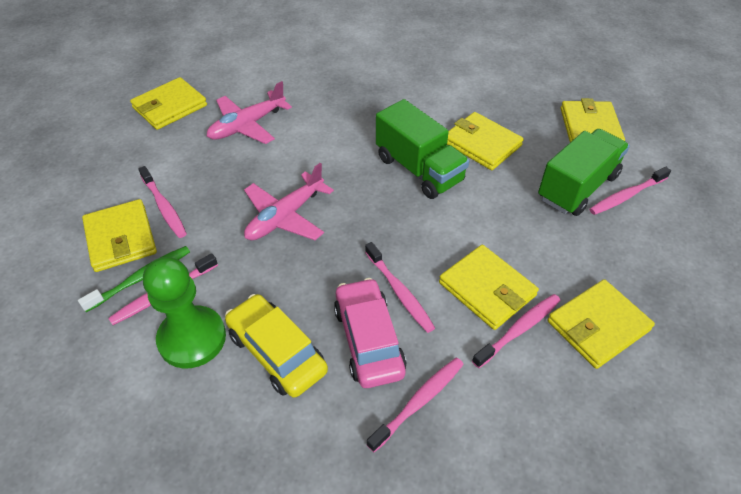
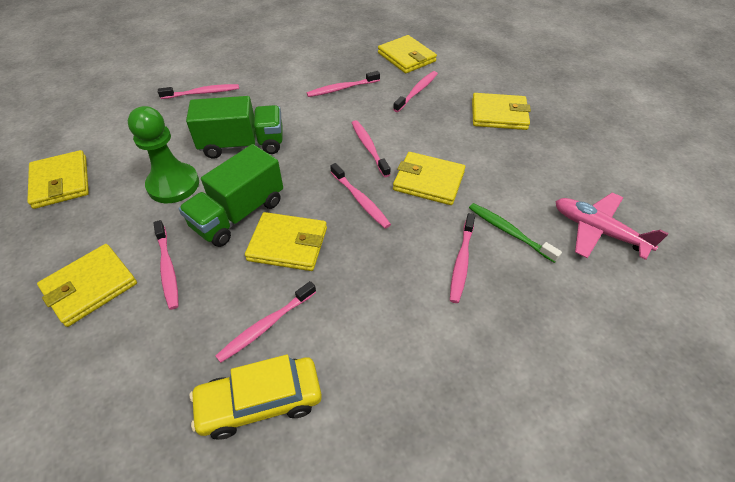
pink car: 1 -> 0
pink plane: 2 -> 1
pink toothbrush: 6 -> 8

